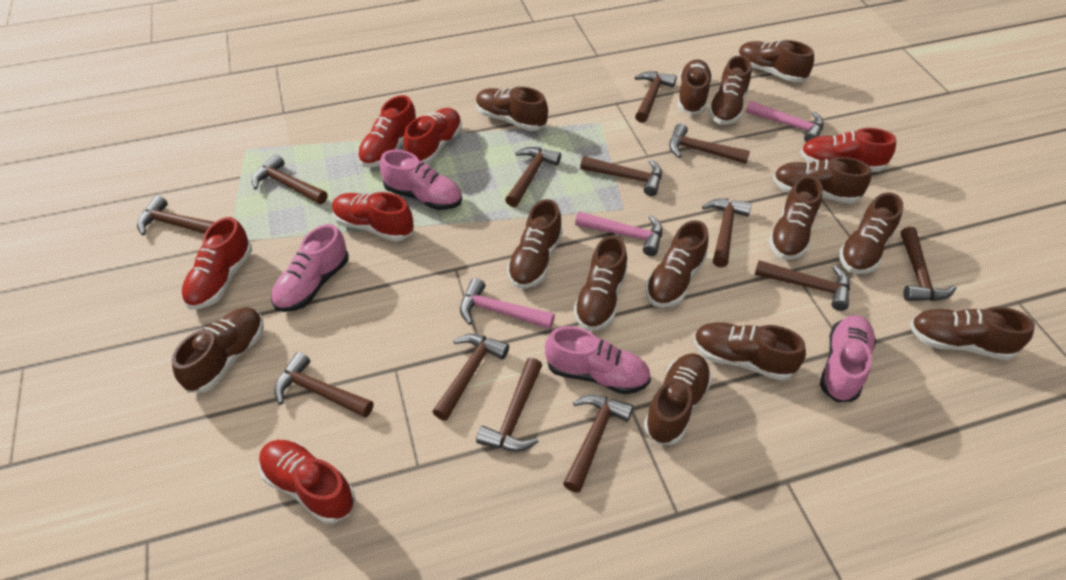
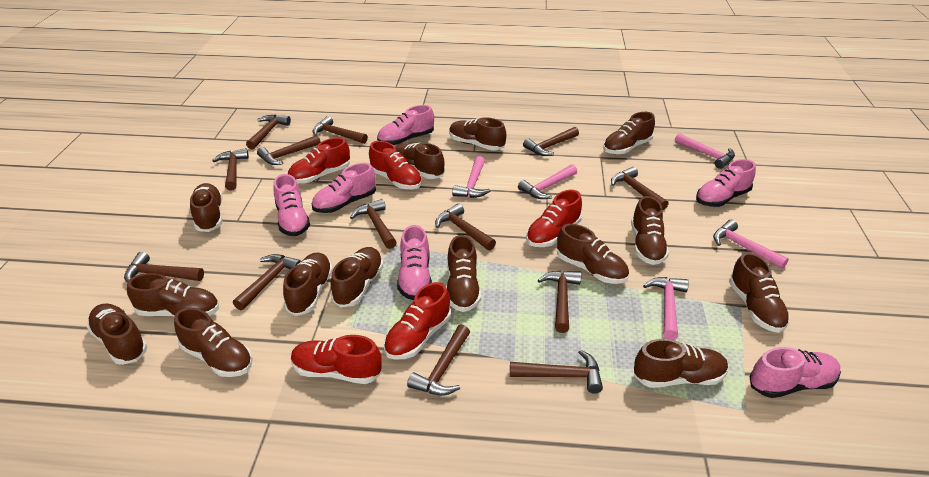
pink hammer: 3 -> 5
pink shoe: 4 -> 6
red shoe: 6 -> 5

